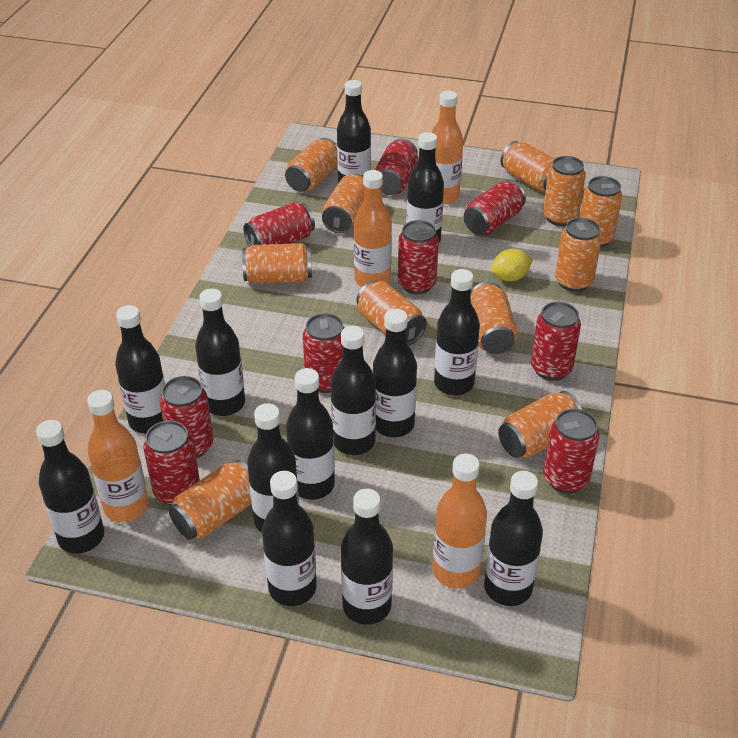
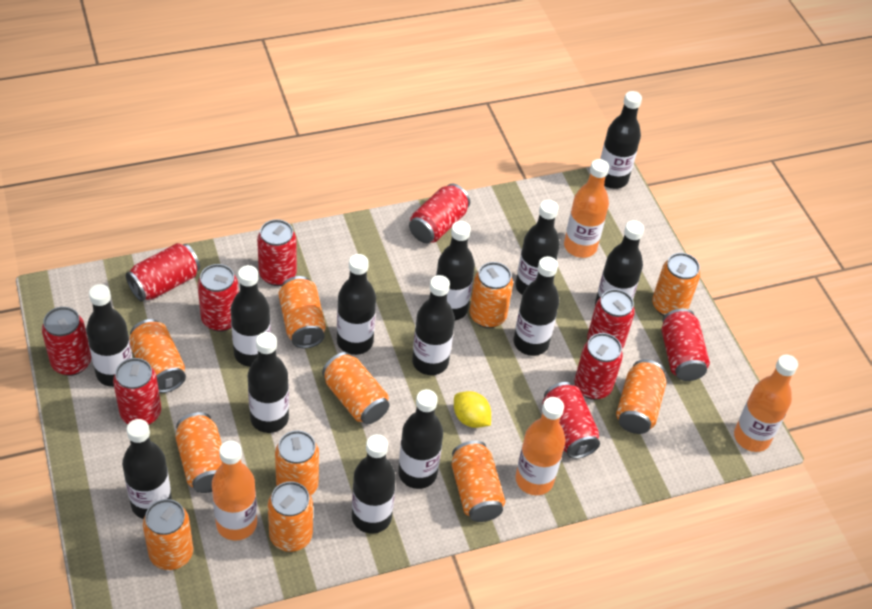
red can: 9 -> 10

